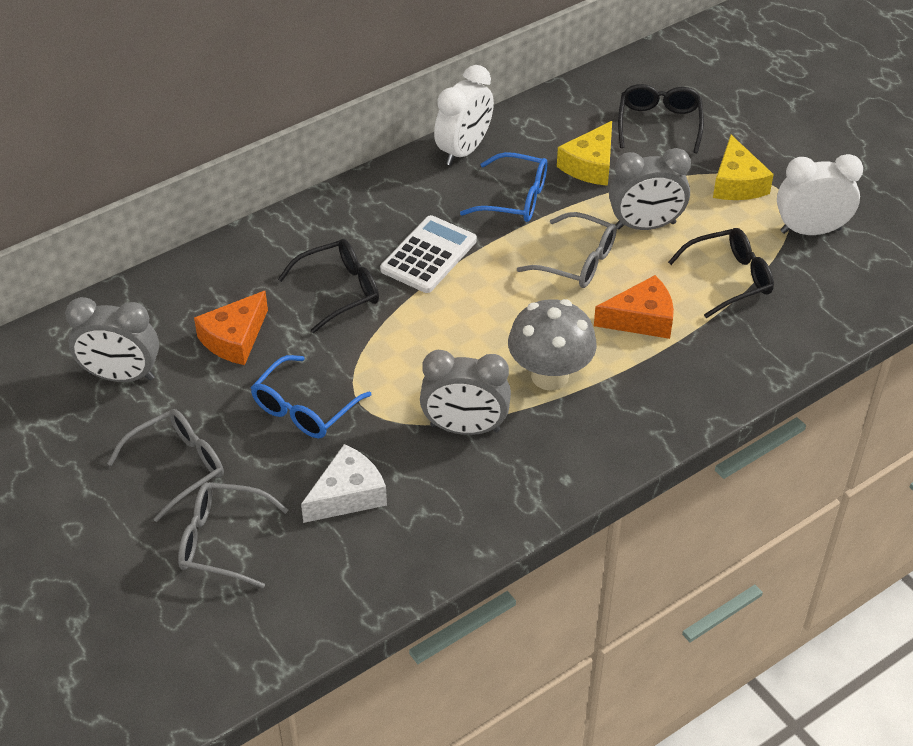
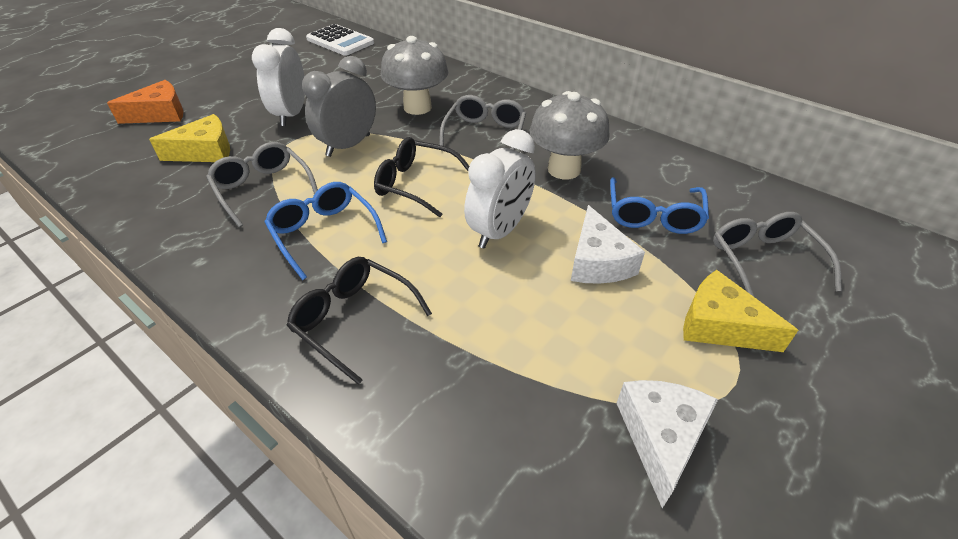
black glasses: 3 -> 2
grey clock: 3 -> 1
grey mushroom: 1 -> 2
orange cheese: 2 -> 1
white cheese: 1 -> 2

